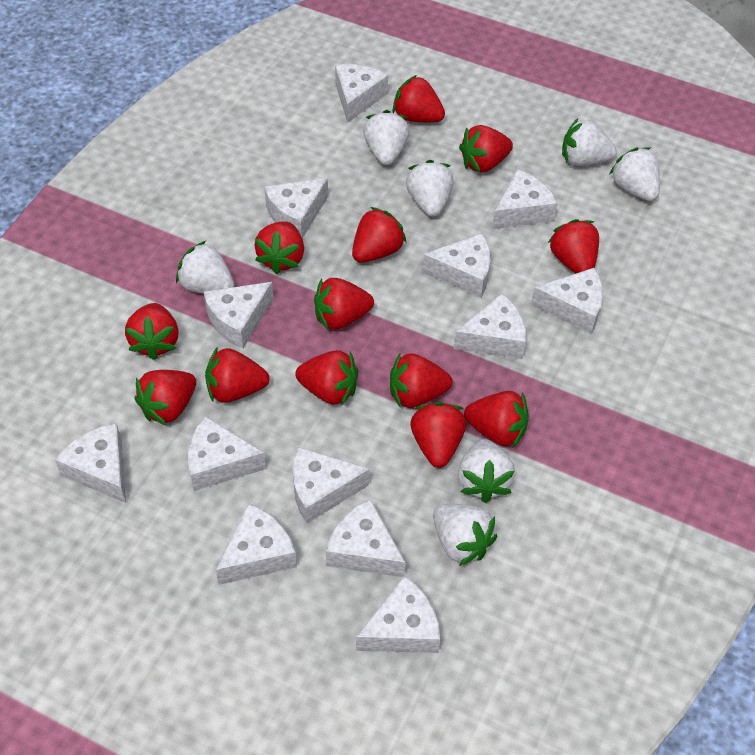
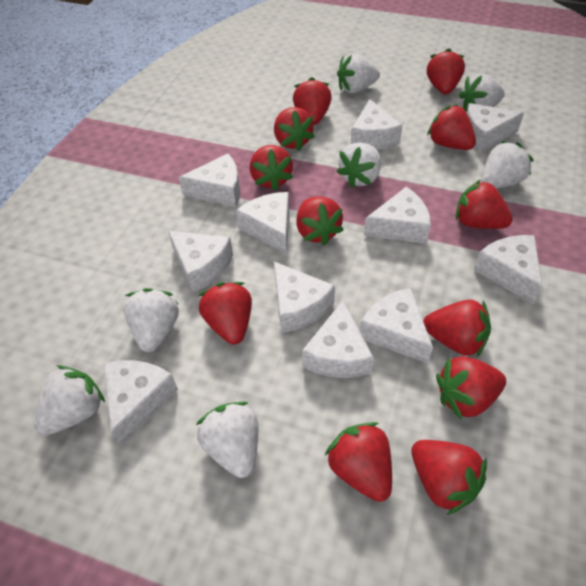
red strawberry: 13 -> 12
white cheese: 13 -> 11

